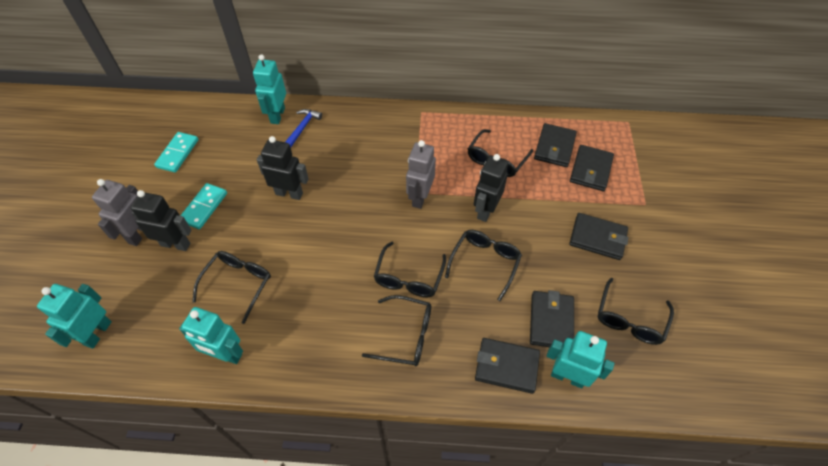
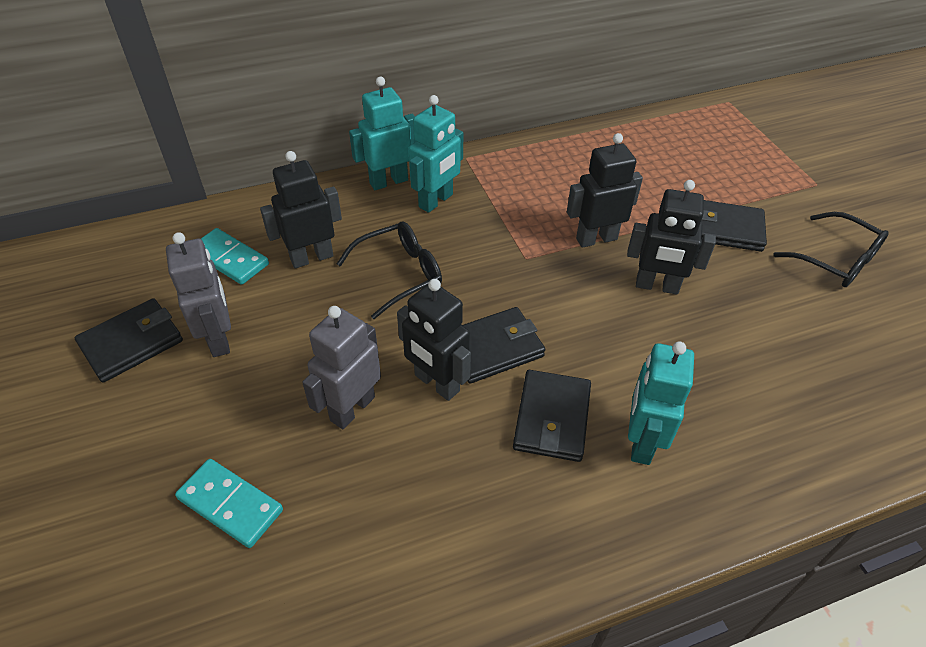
black glasses: 6 -> 2
black robot: 3 -> 4
black wallet: 5 -> 4
blue hammer: 1 -> 0
turquoise robot: 4 -> 3

